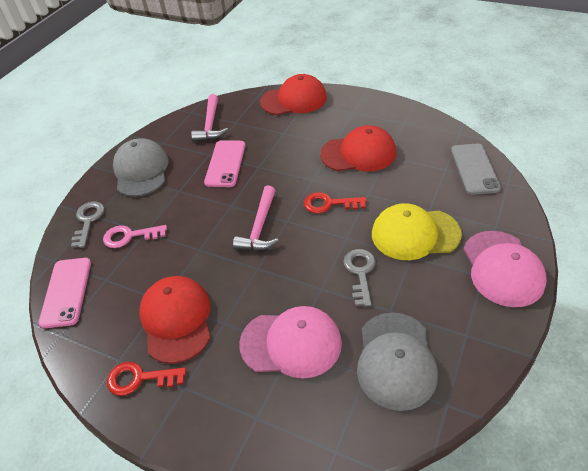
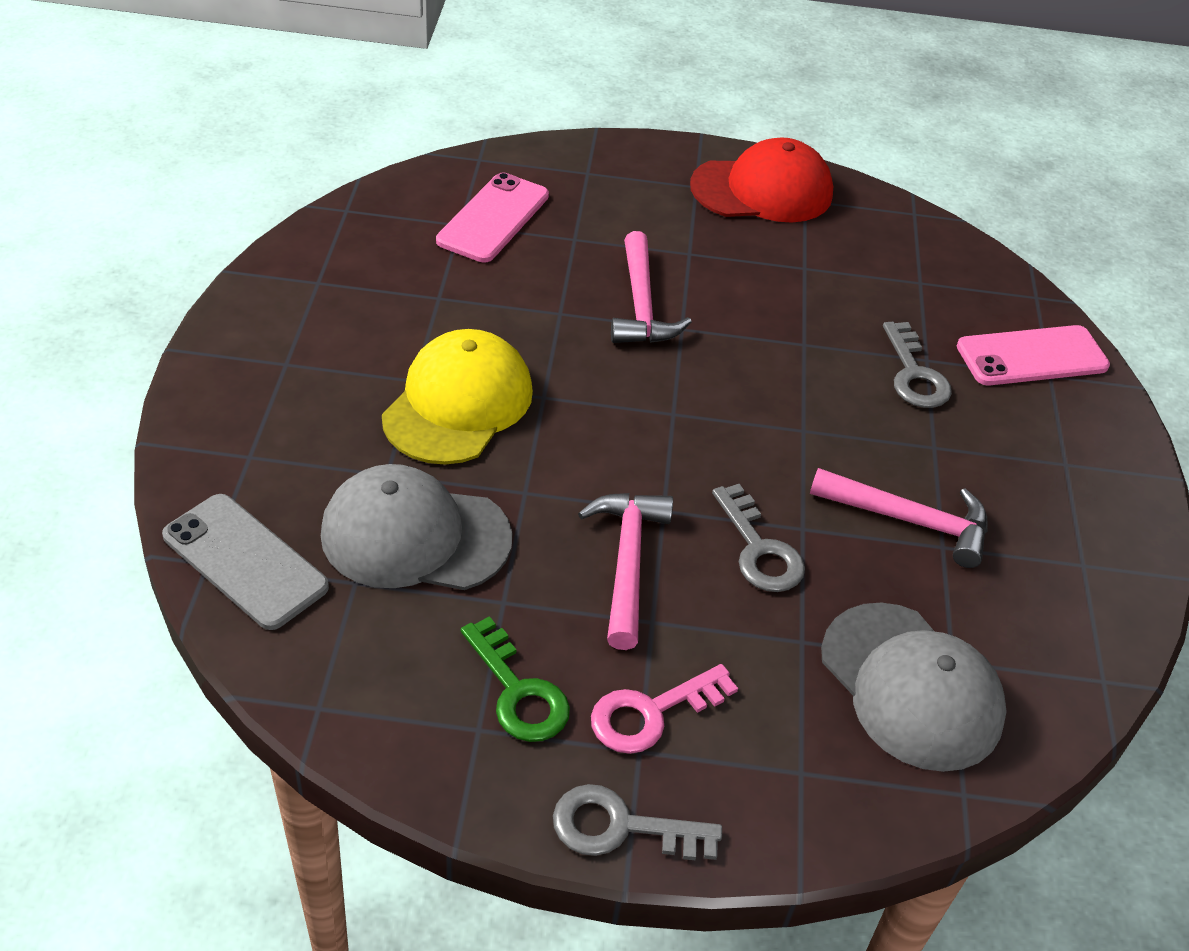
green key: 0 -> 1
grey key: 2 -> 3
pink cap: 2 -> 0
pink hammer: 2 -> 3
red cap: 3 -> 1
red key: 2 -> 0

